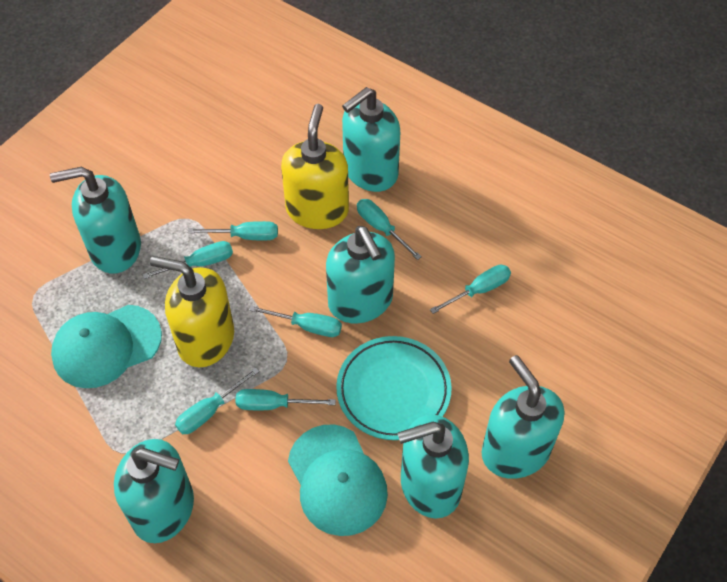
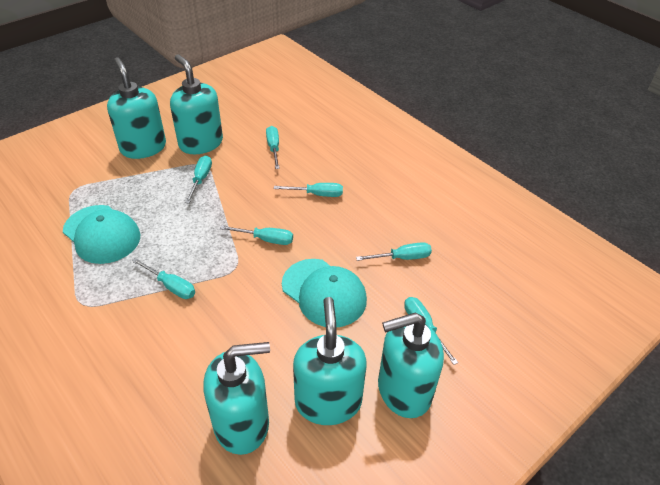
turquoise plate: 1 -> 0
turquoise soap dispenser: 6 -> 5
yellow soap dispenser: 2 -> 0

